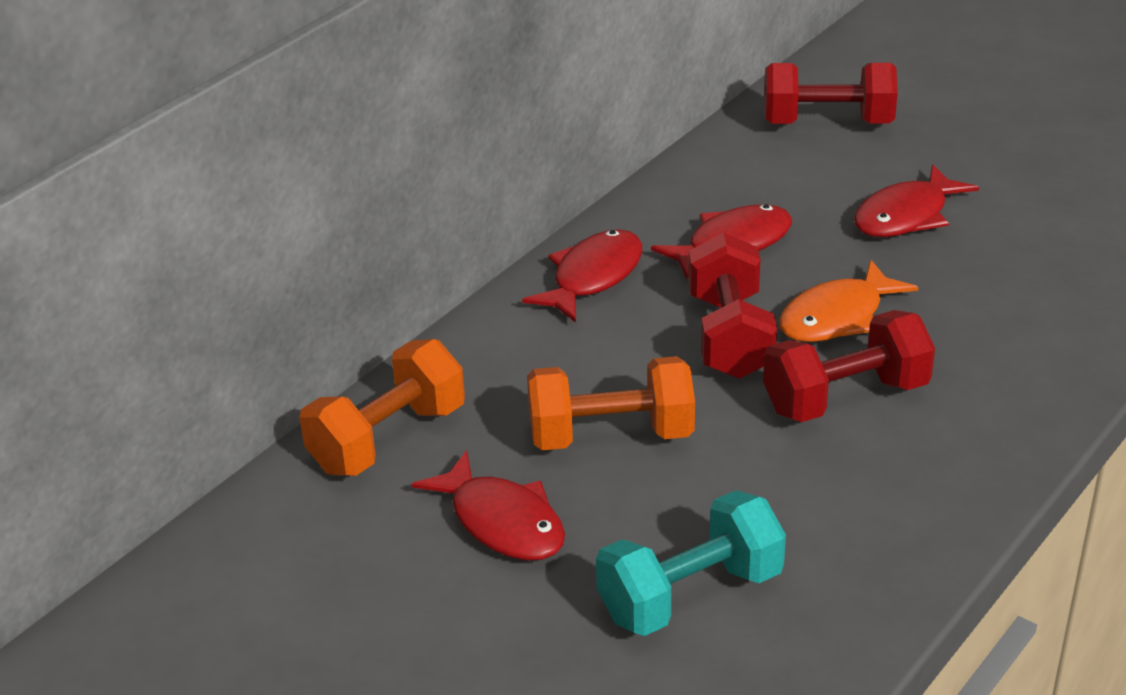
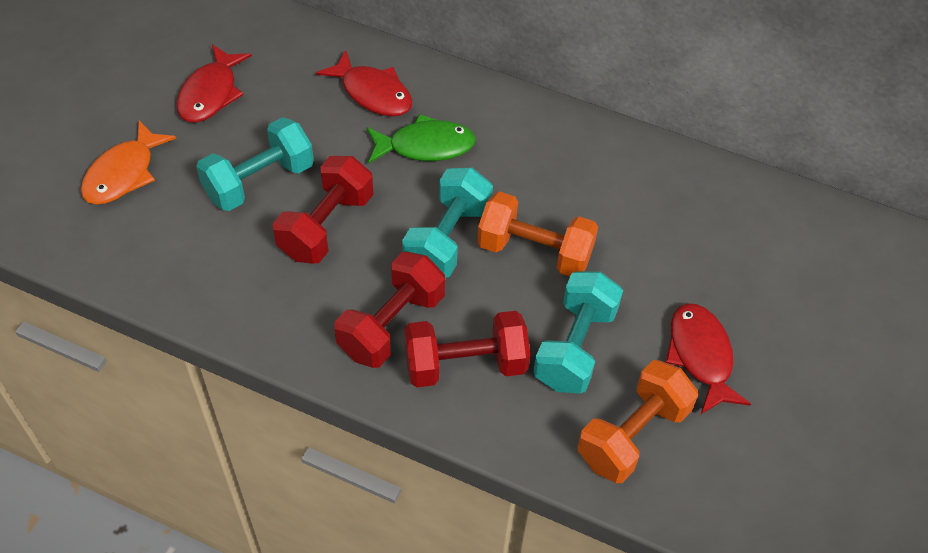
green fish: 0 -> 1
red fish: 4 -> 3
turquoise dumbbell: 1 -> 3

